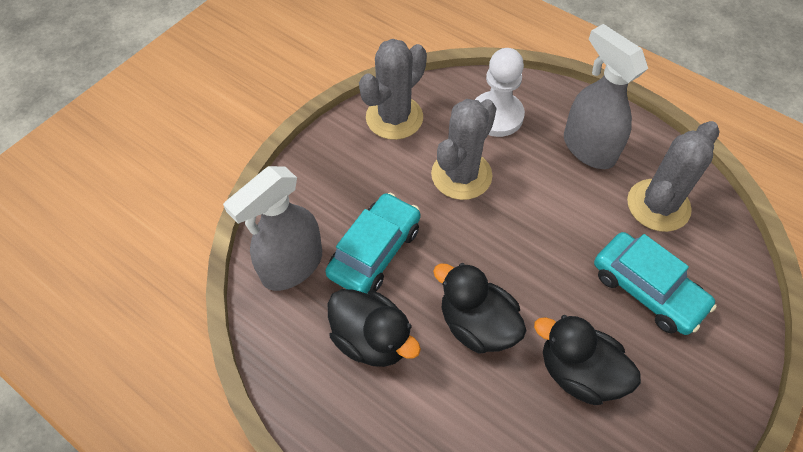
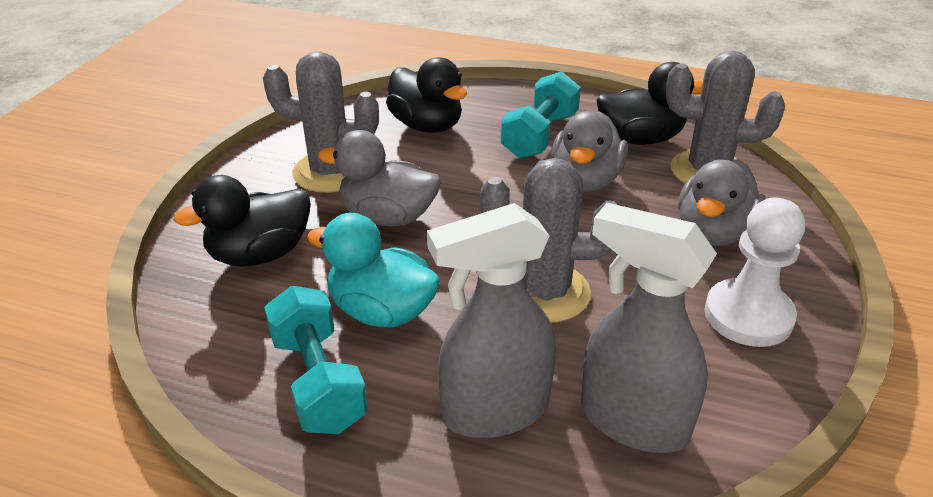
grey duck: 0 -> 3
turquoise car: 2 -> 0
turquoise duck: 0 -> 1
turquoise dumbbell: 0 -> 2

